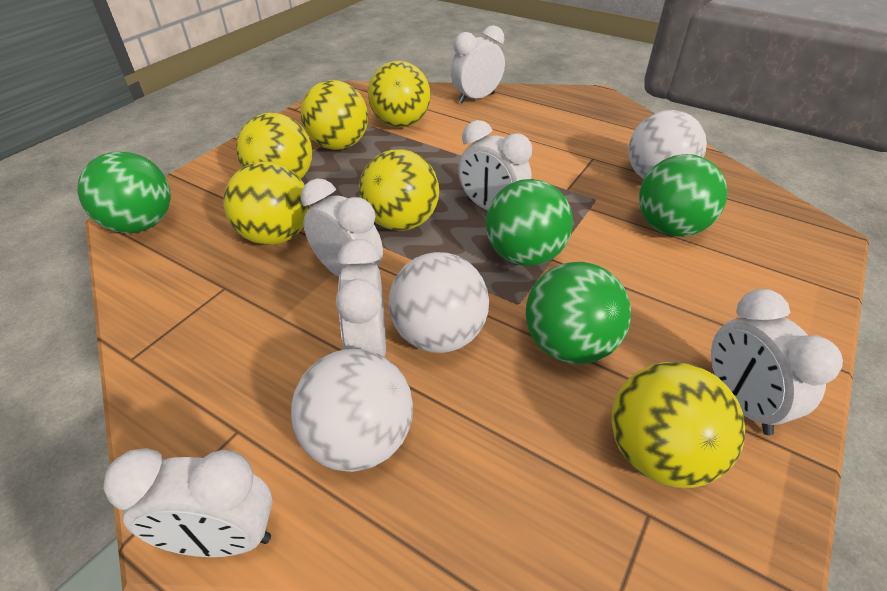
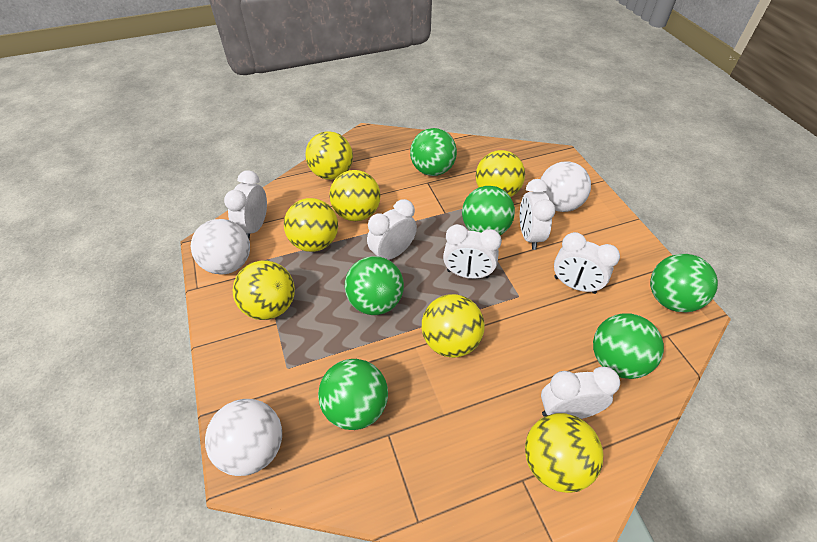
green ball: 4 -> 6
yellow ball: 6 -> 7

